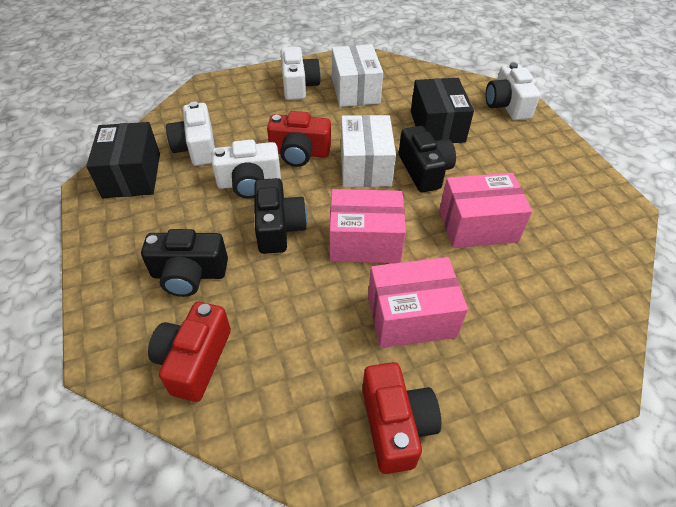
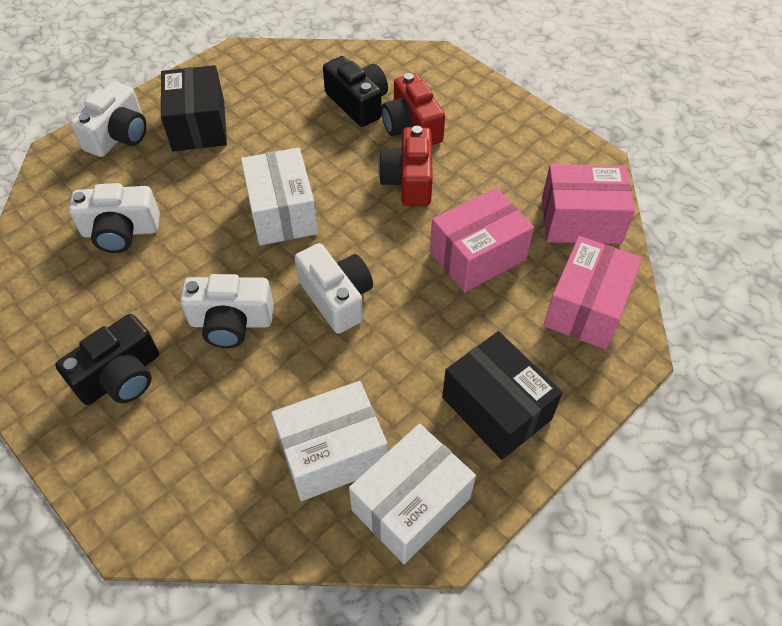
black camera: 3 -> 2
red camera: 3 -> 2
white box: 2 -> 3

